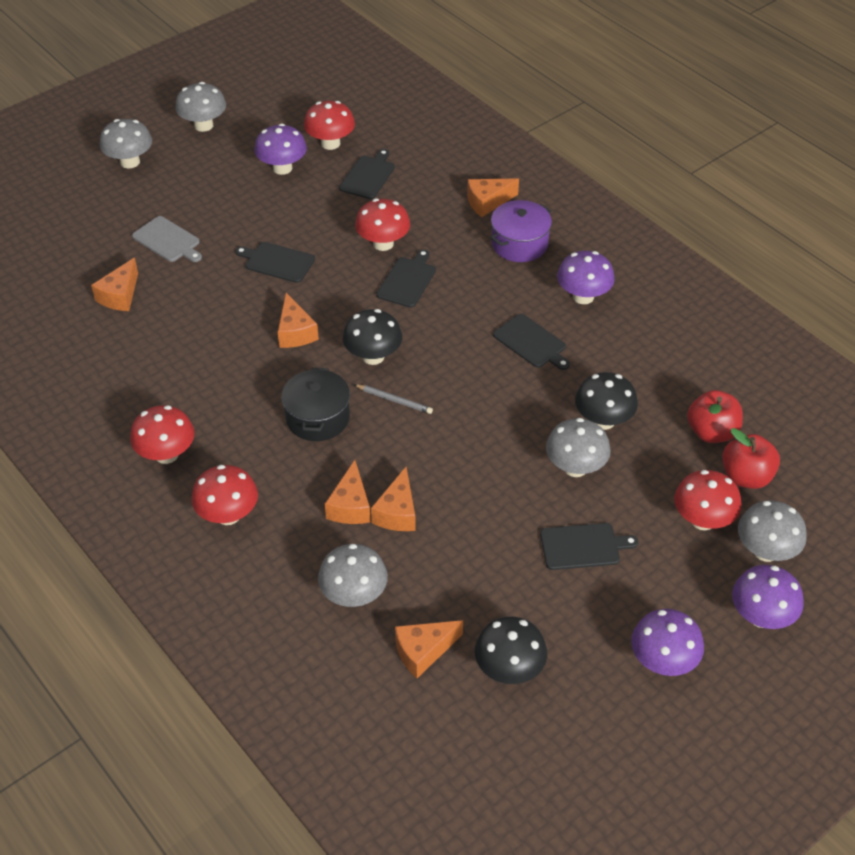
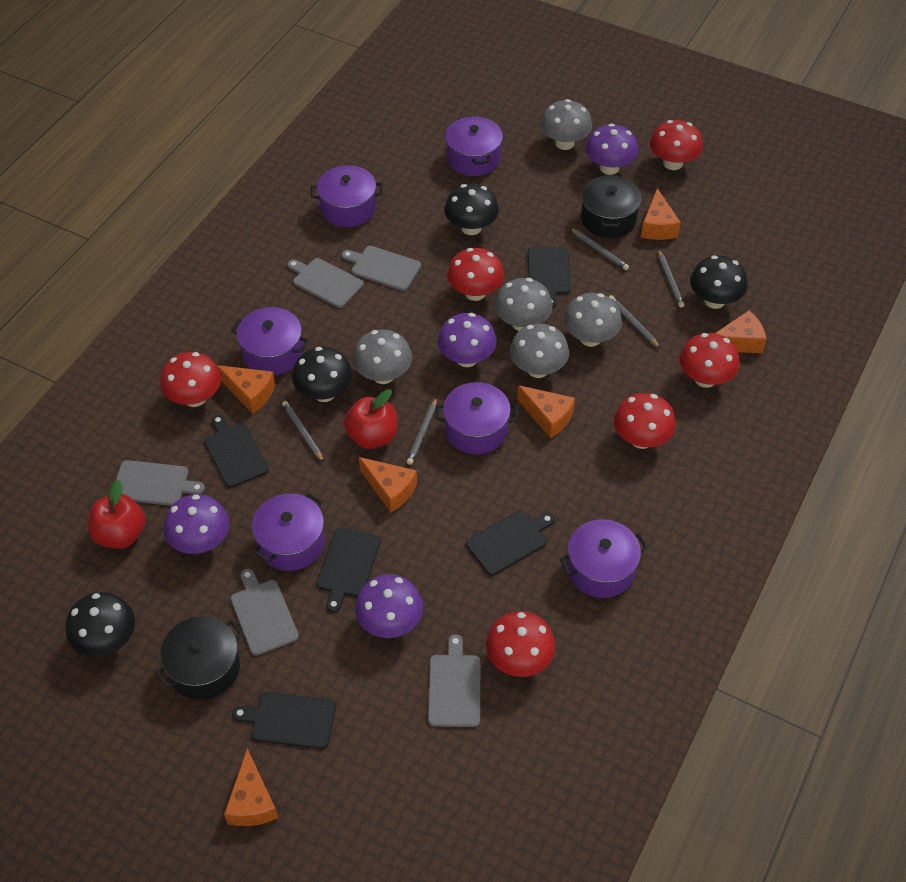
black mushroom: 3 -> 4
black pot: 1 -> 2
grey cutting board: 1 -> 5
grey pencil: 1 -> 5
purple pot: 1 -> 6
red mushroom: 5 -> 6

